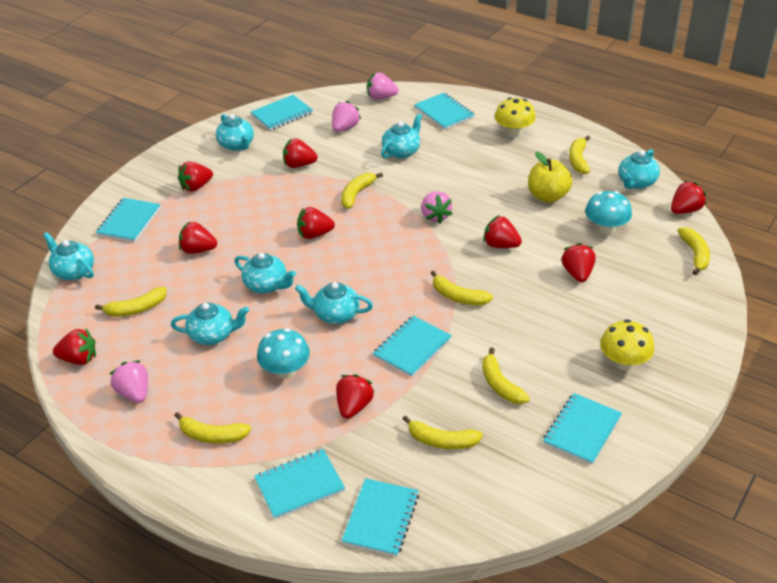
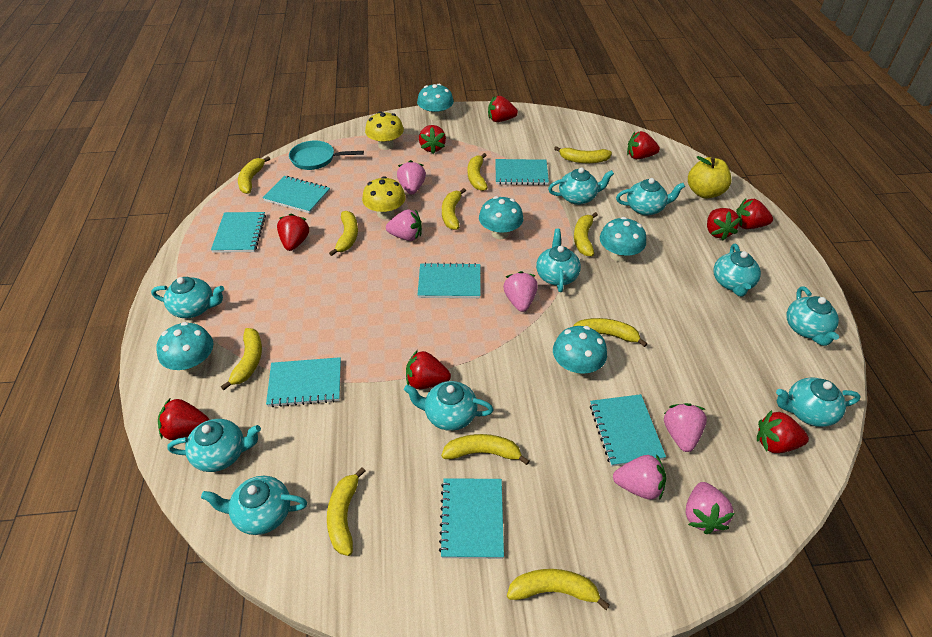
pink strawberry: 4 -> 6
turquoise mushroom: 2 -> 5
turquoise pan: 0 -> 1
turquoise teapot: 7 -> 10
yellow banana: 8 -> 11

